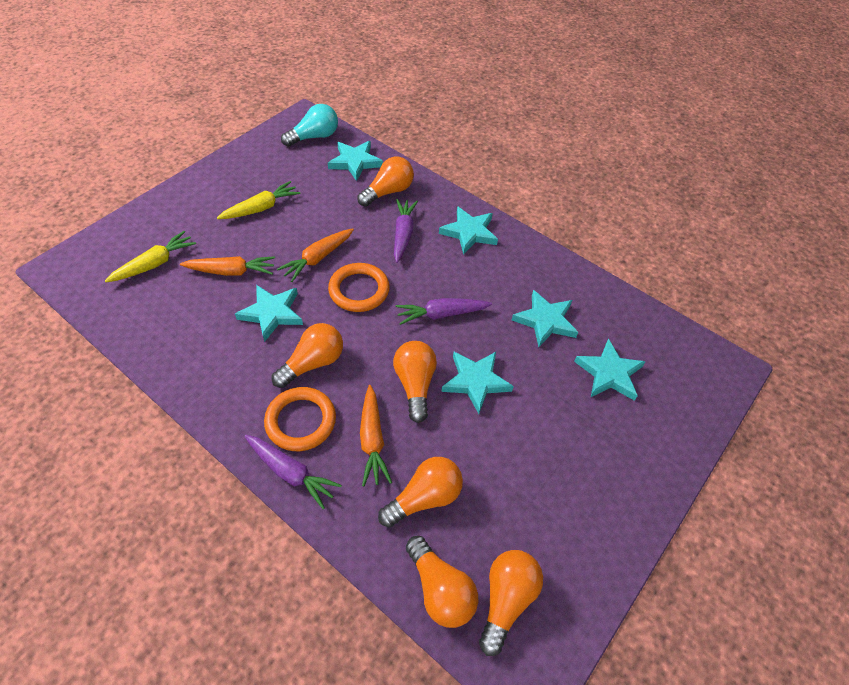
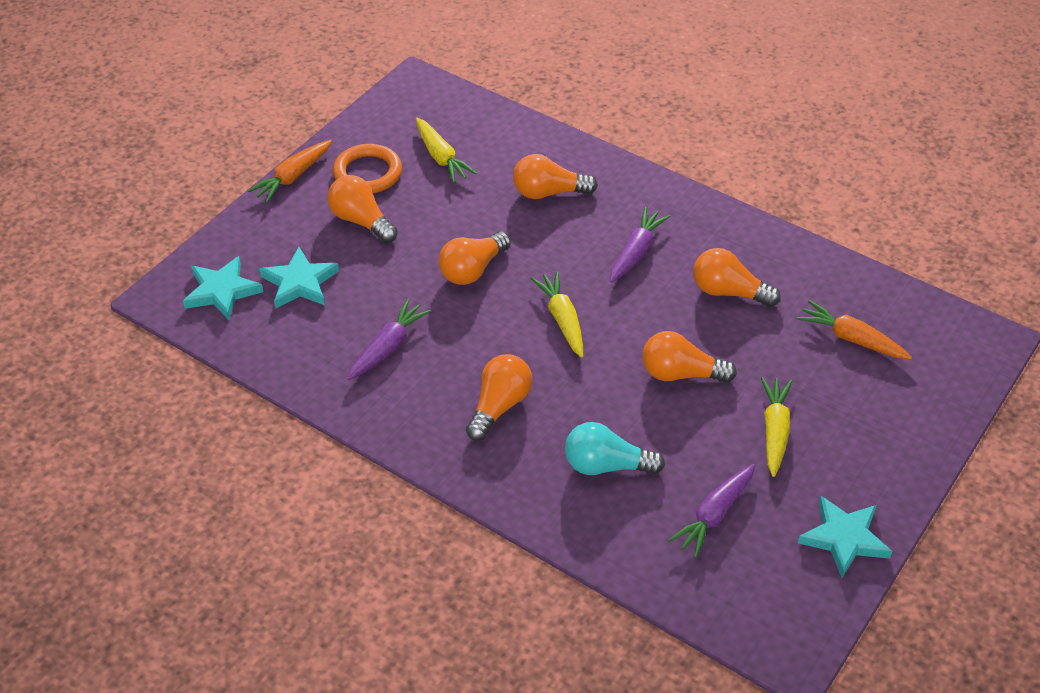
orange carrot: 3 -> 2
orange ring: 2 -> 1
turquoise star: 6 -> 3
yellow carrot: 2 -> 3

